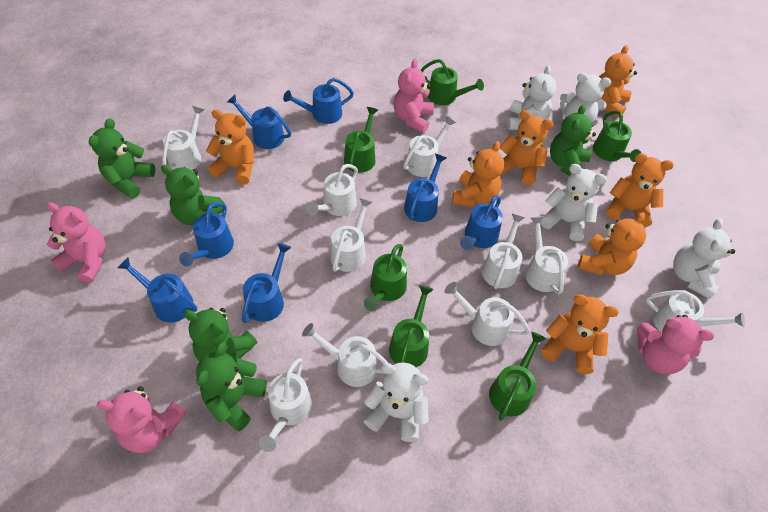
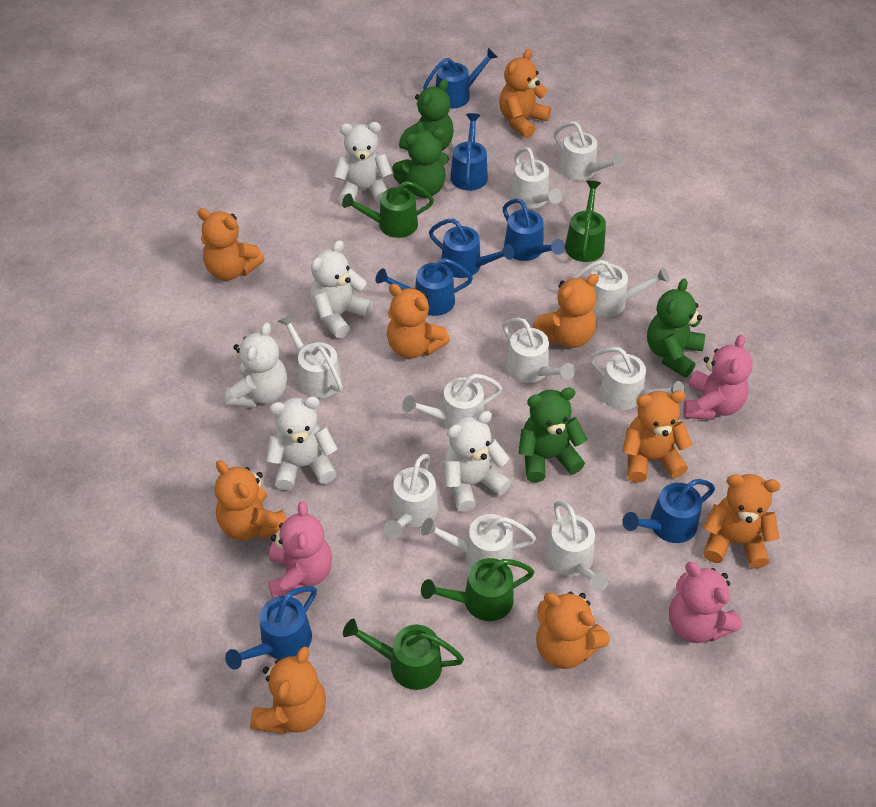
green teddy bear: 5 -> 4
green watering can: 6 -> 4
orange teddy bear: 7 -> 9
pink teddy bear: 4 -> 3

